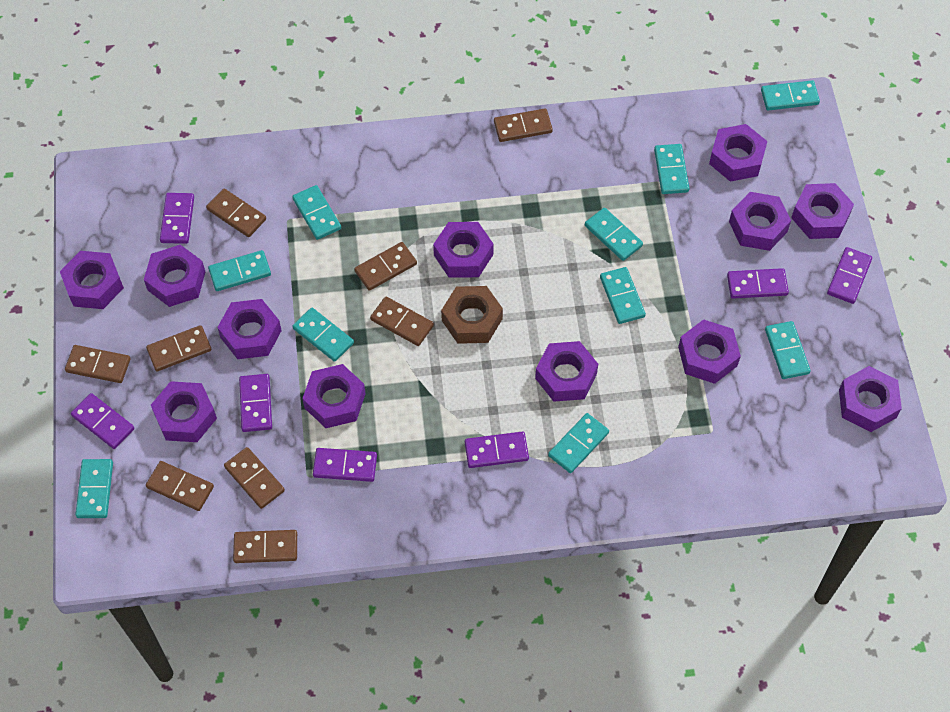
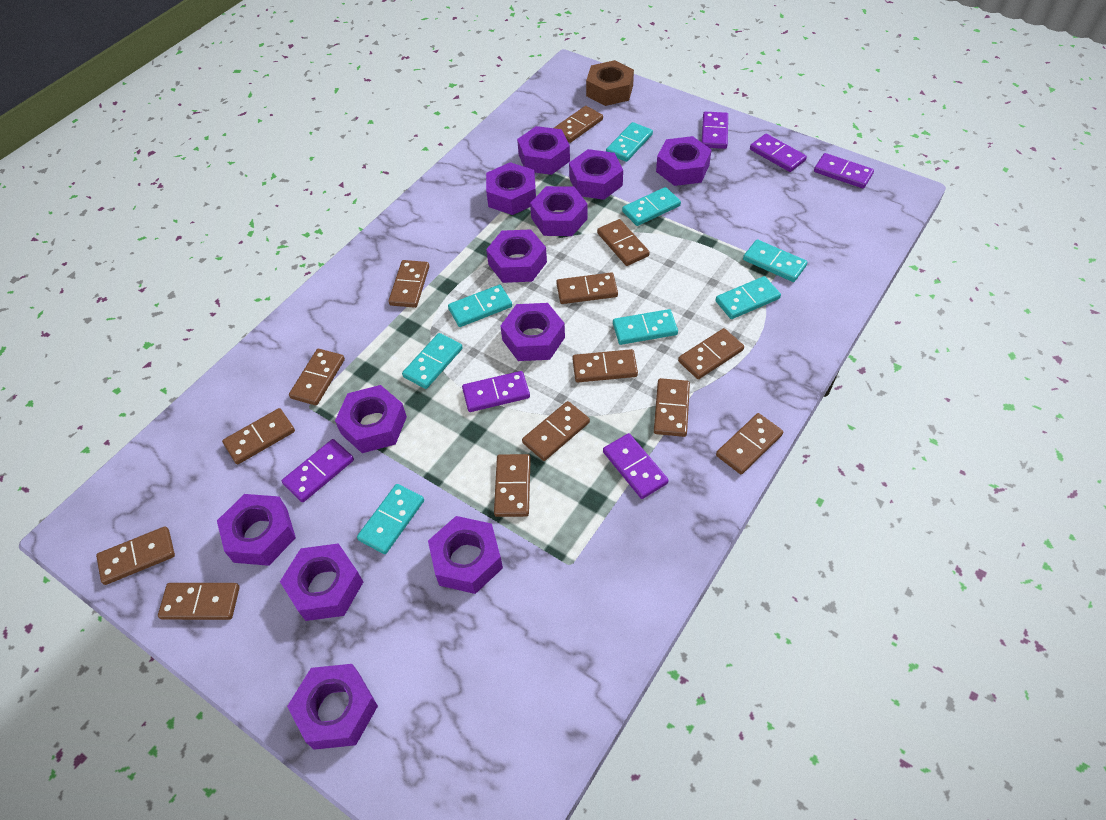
brown domino: 9 -> 14
purple domino: 7 -> 6
turquoise domino: 10 -> 8

